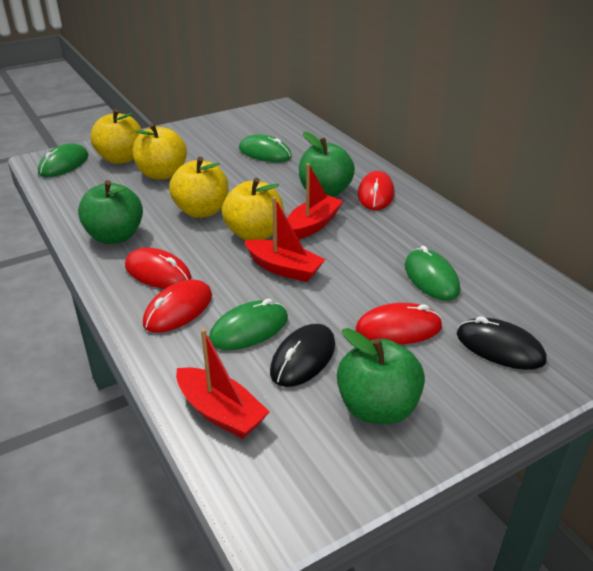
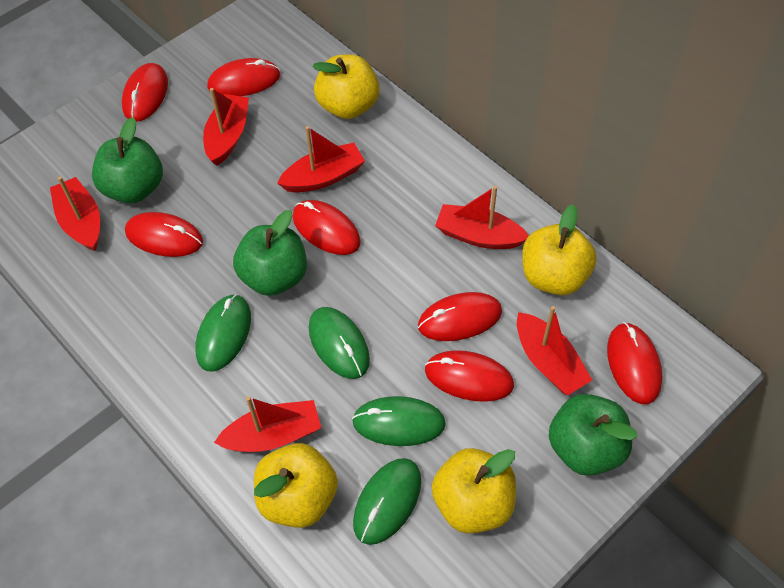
black mouse: 2 -> 0
red boat: 3 -> 6
red mouse: 4 -> 7

